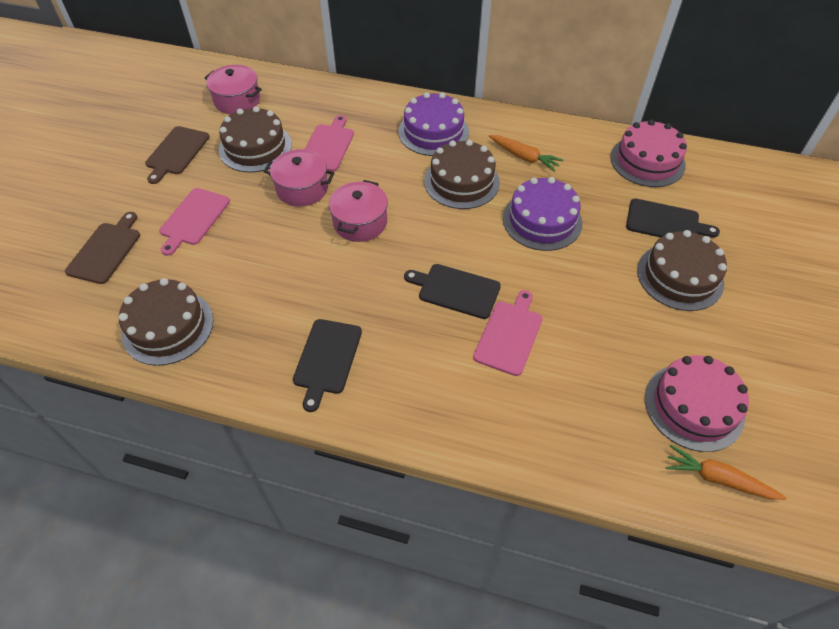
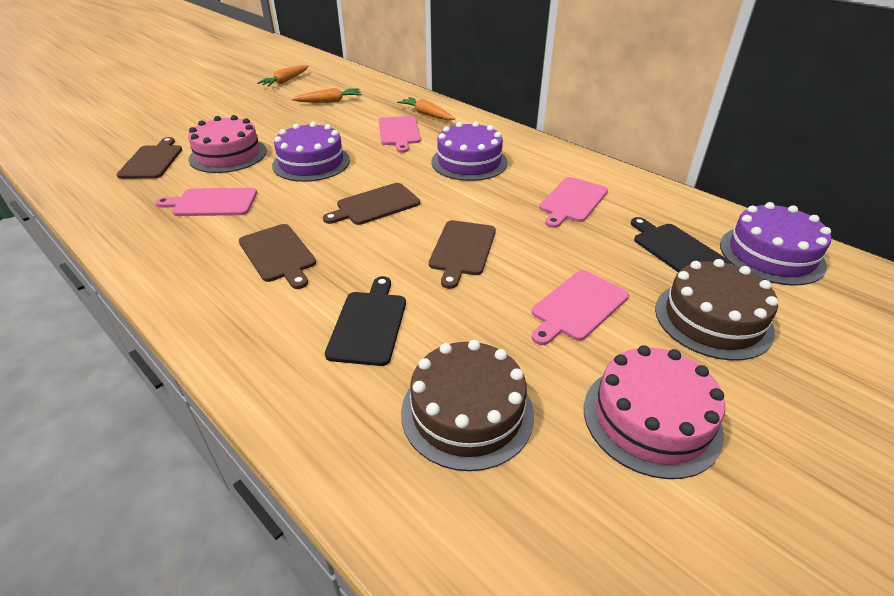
black cutting board: 3 -> 2
brown cake: 4 -> 2
brown cutting board: 2 -> 4
orange carrot: 2 -> 3
pink cutting board: 3 -> 4
pink pot: 3 -> 0
purple cake: 2 -> 3

